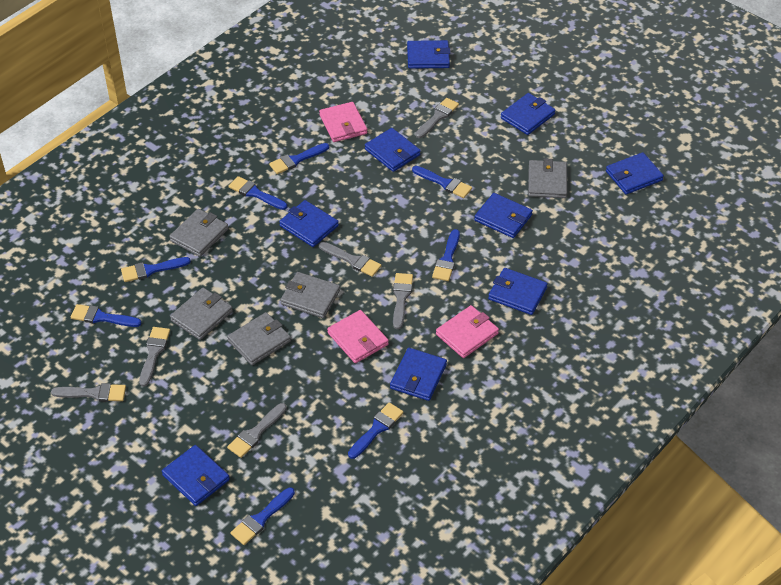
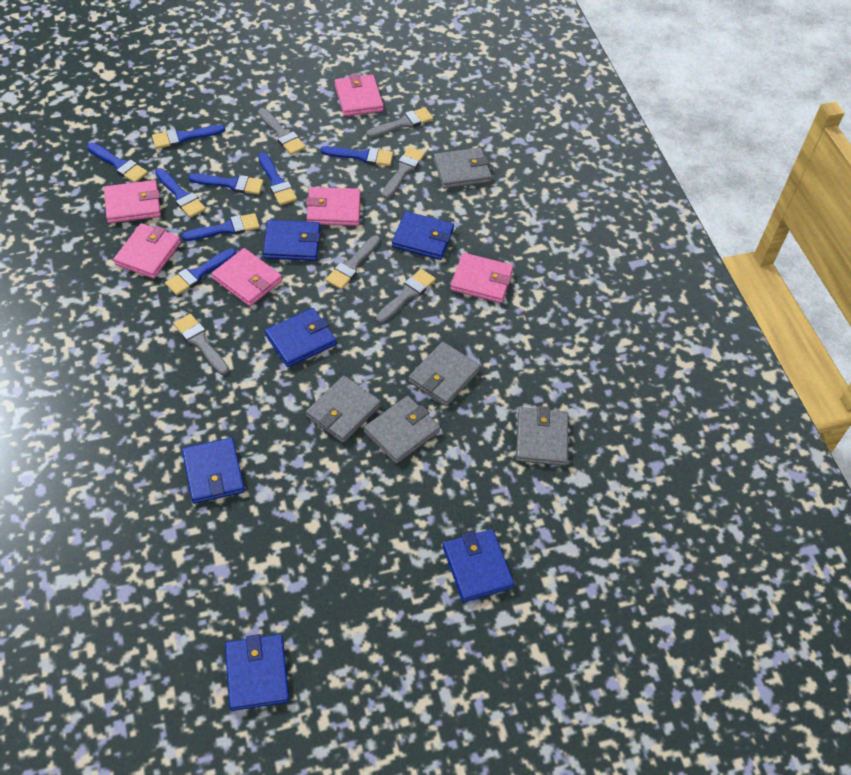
blue wallet: 9 -> 6
pink wallet: 3 -> 6

